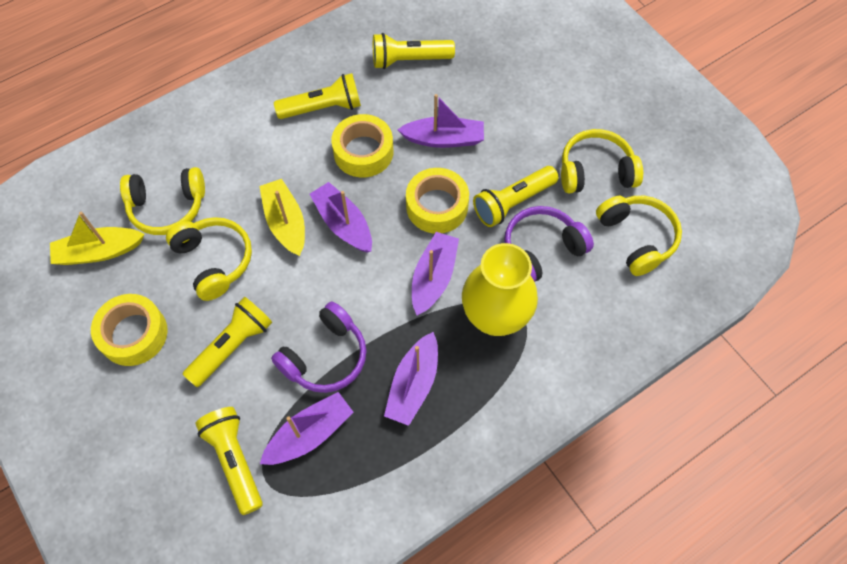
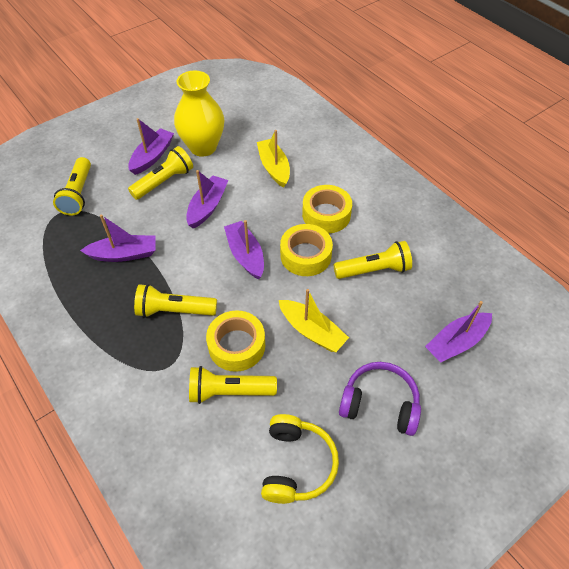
purple headphones: 2 -> 1
yellow headphones: 4 -> 1

